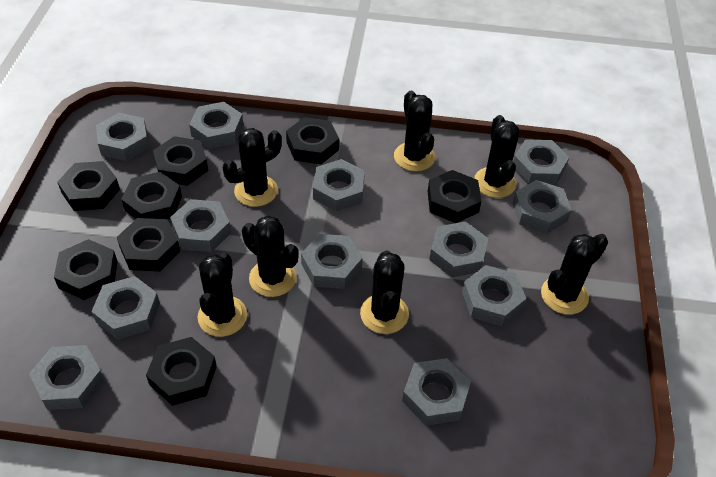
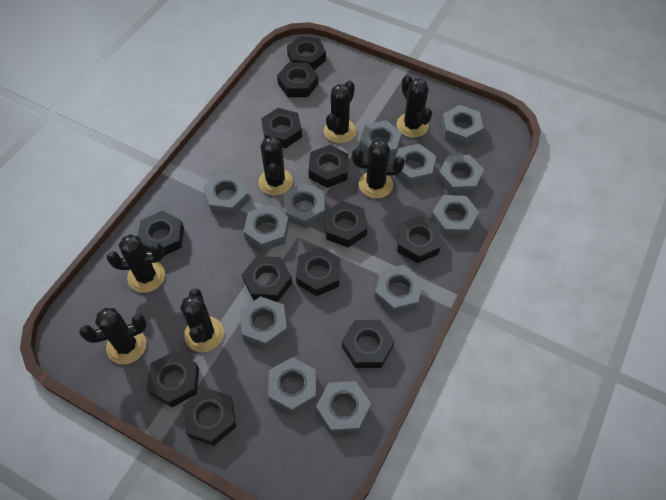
black nut: 8 -> 12

